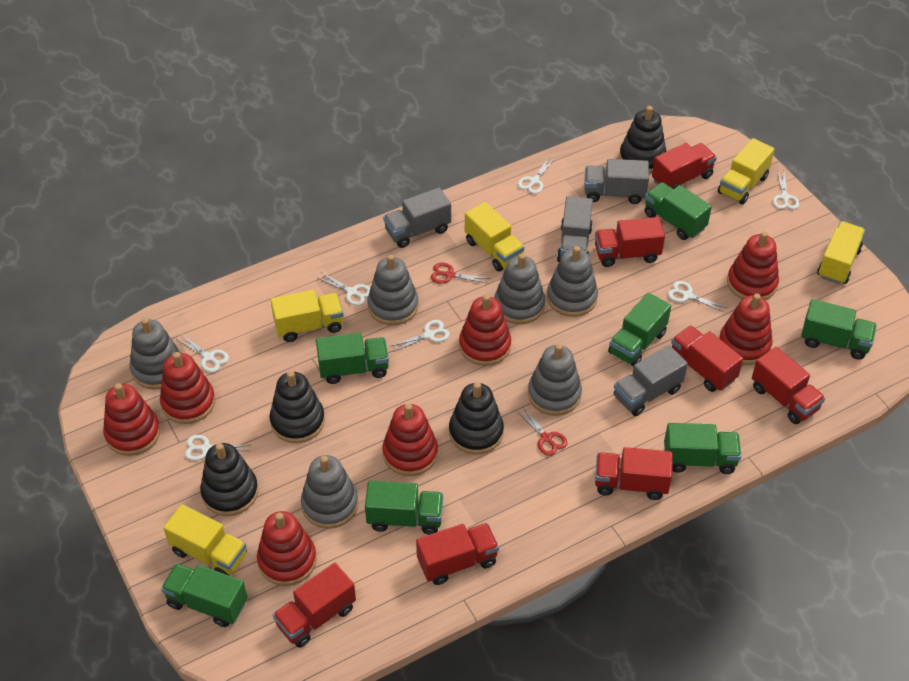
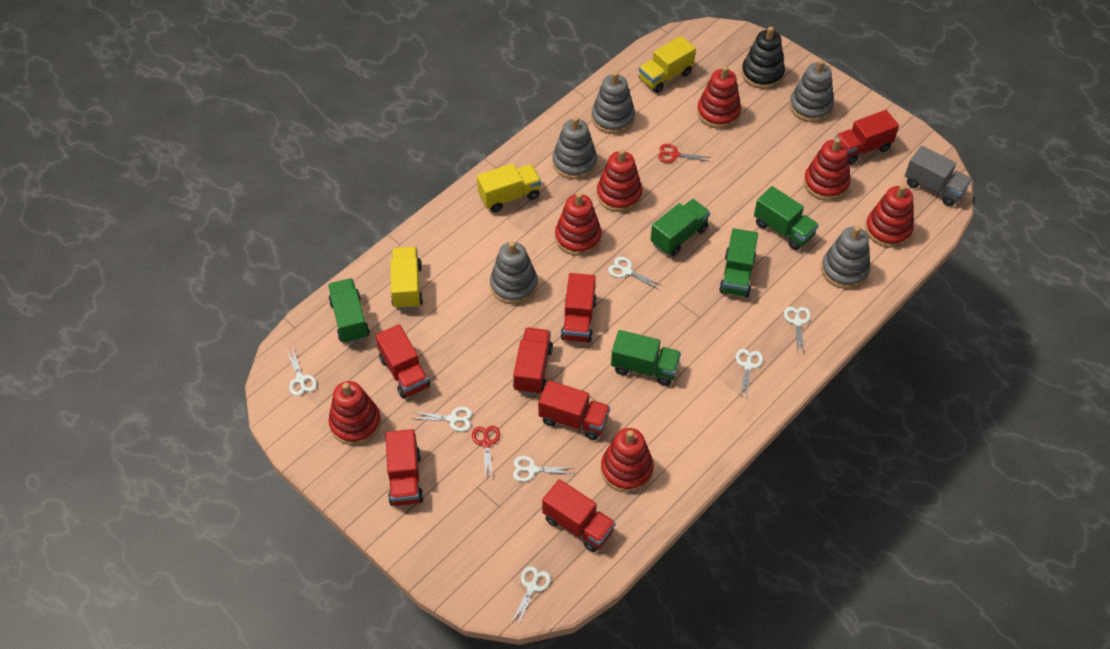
black stacking toy: 4 -> 1
green truck: 7 -> 5
grey stacking toy: 6 -> 5
grey truck: 4 -> 1
yellow truck: 5 -> 3

